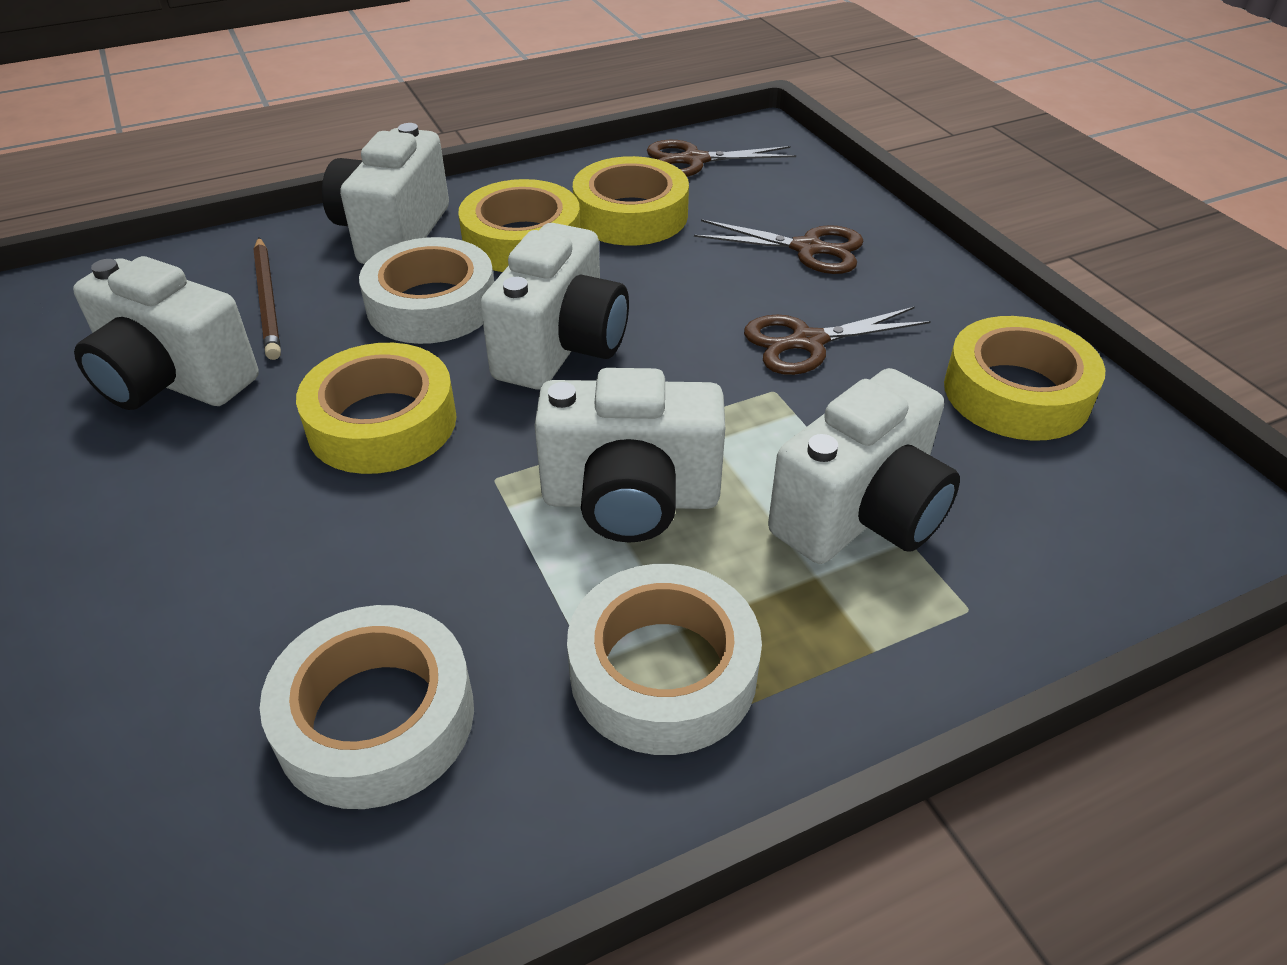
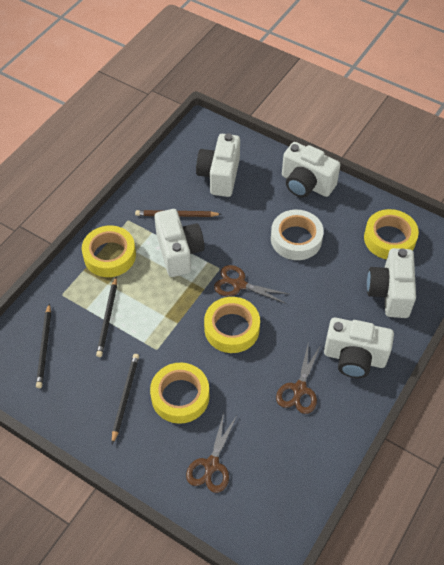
black pencil: 0 -> 3
white tape: 3 -> 1

